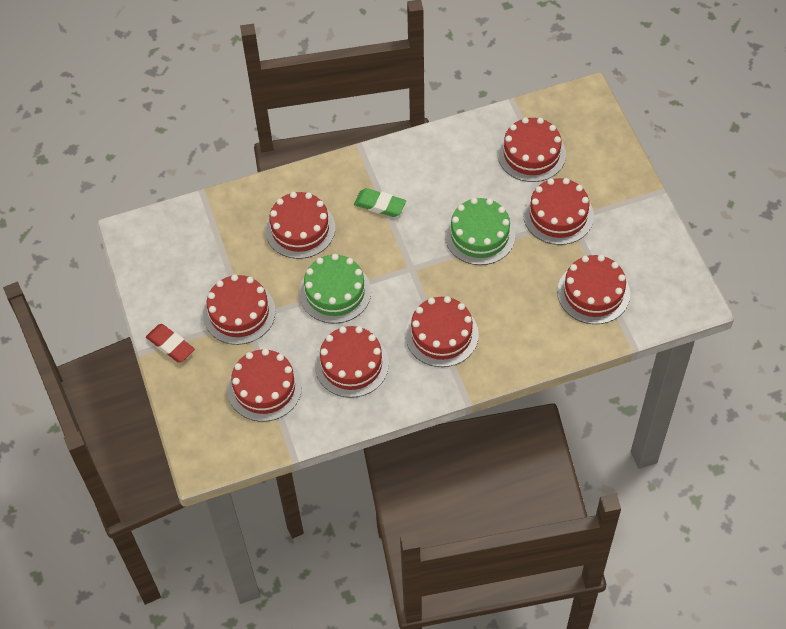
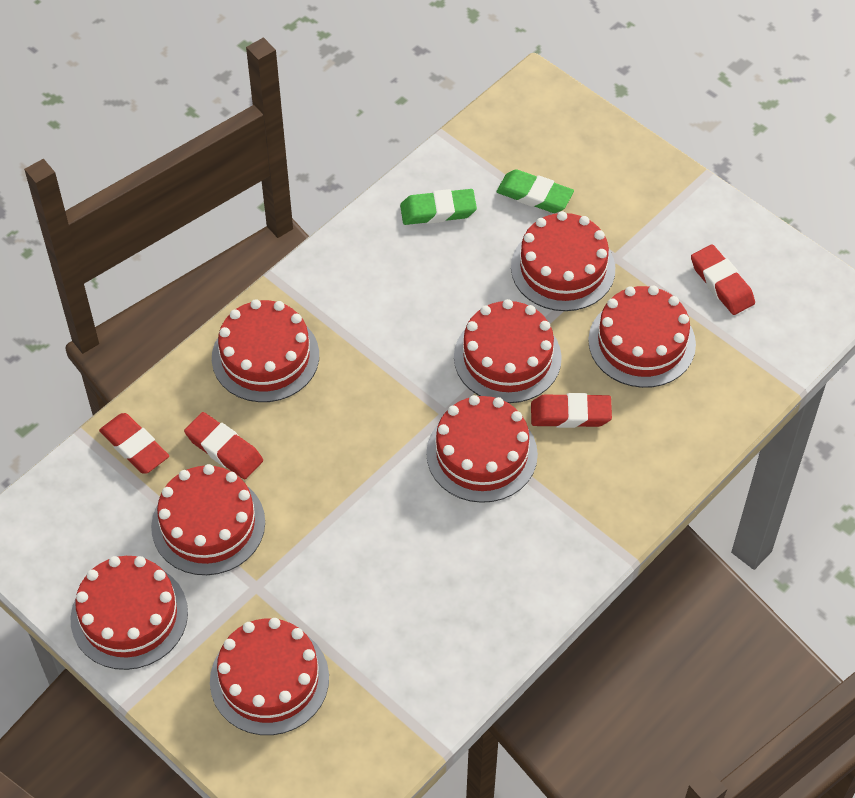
green cake: 2 -> 0
green eraser: 1 -> 2
red eraser: 1 -> 4

